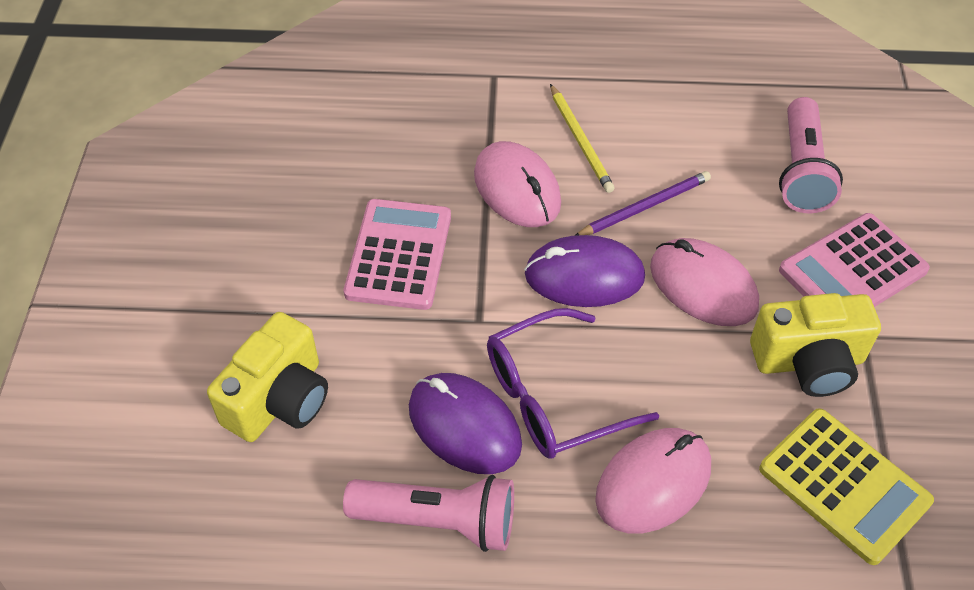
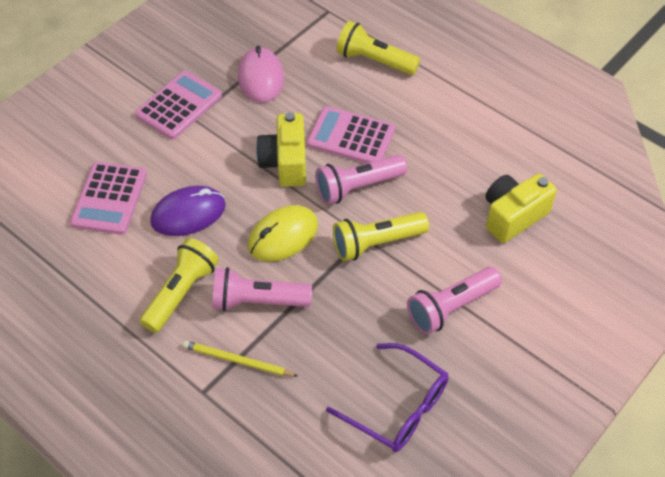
pink calculator: 2 -> 3
pink flashlight: 2 -> 3
pink mouse: 3 -> 1
purple mouse: 2 -> 1
purple pencil: 1 -> 0
yellow calculator: 1 -> 0
yellow flashlight: 0 -> 3
yellow mouse: 0 -> 1

